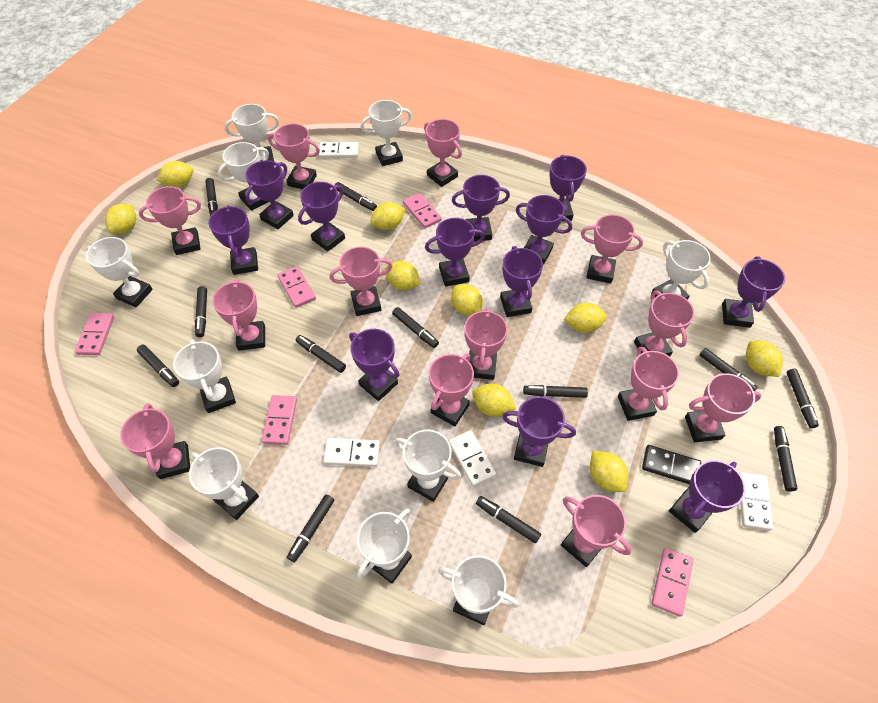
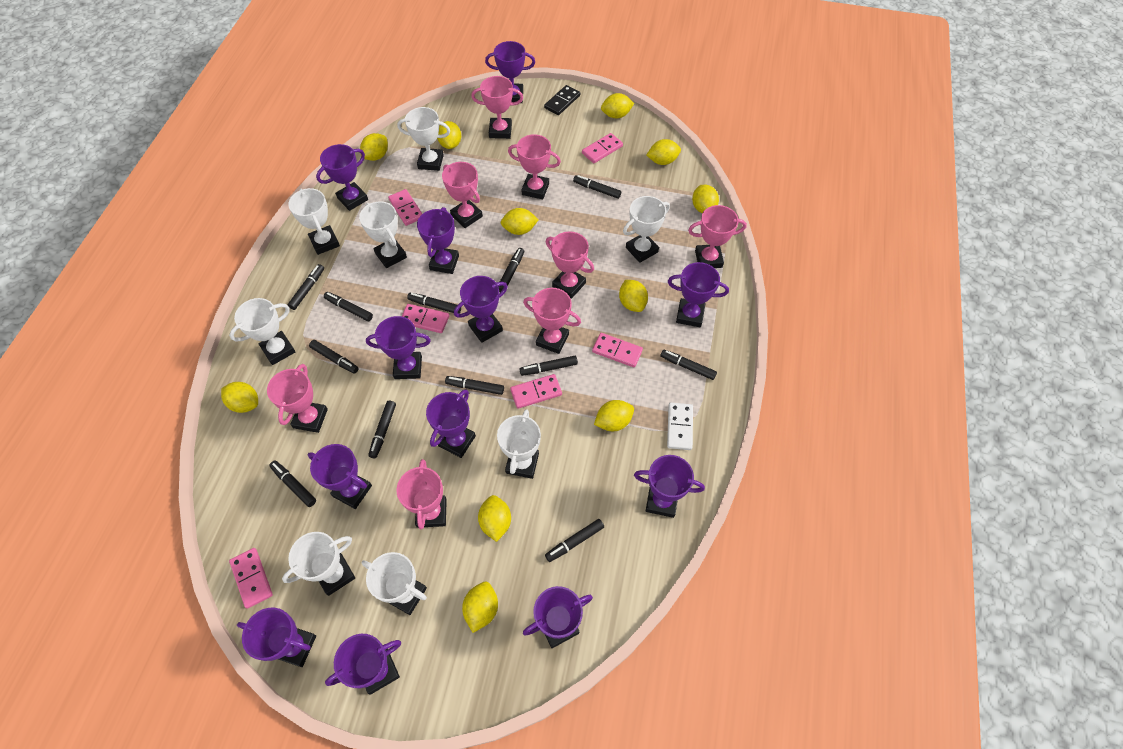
pink domino: 5 -> 6
pink trophy: 13 -> 8
white domino: 4 -> 1
white trophy: 10 -> 8
yellow lemon: 9 -> 11

